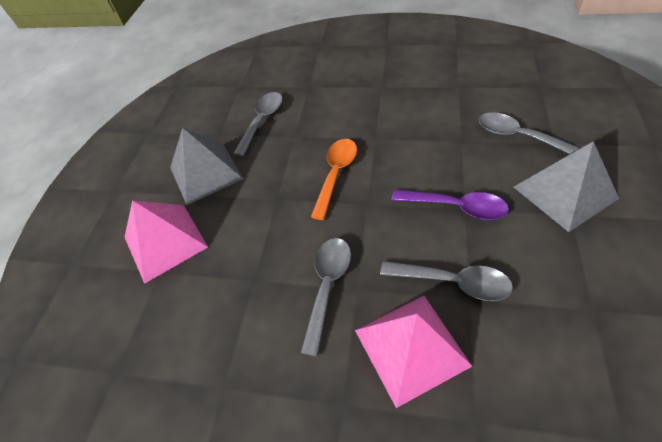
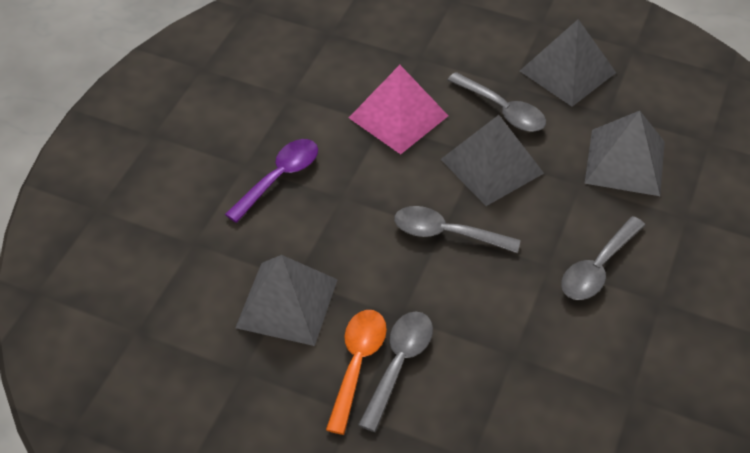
grey pyramid: 2 -> 4
pink pyramid: 2 -> 1

